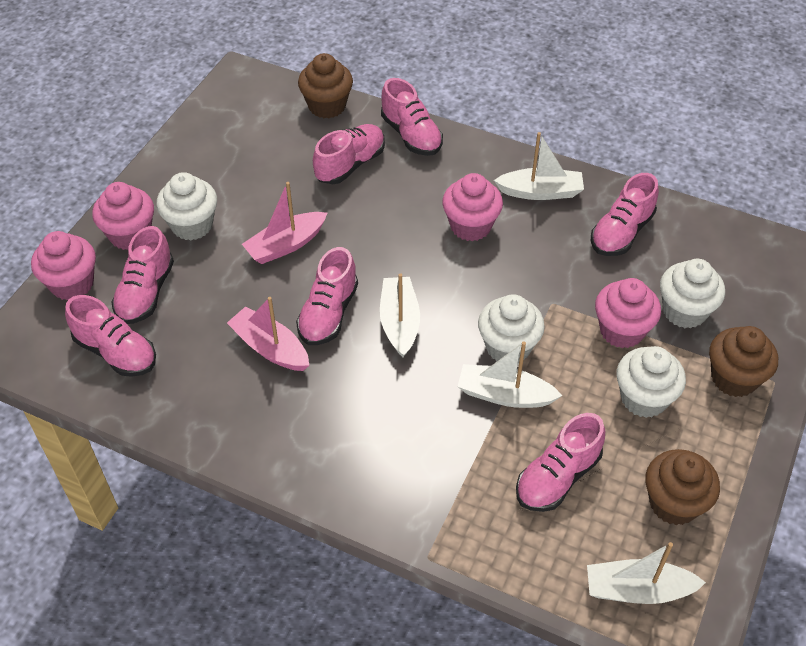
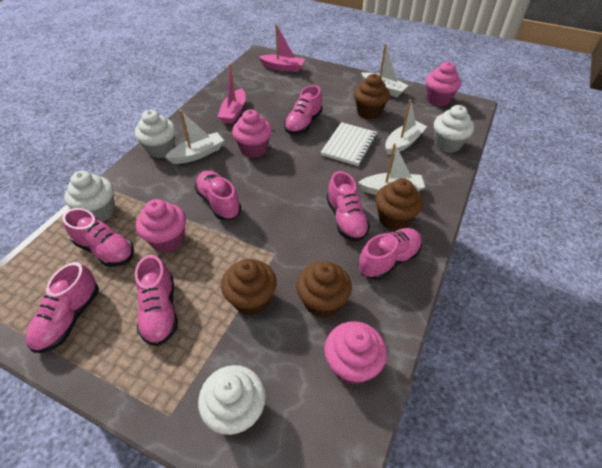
brown cupcake: 3 -> 4
white notebook: 0 -> 1

